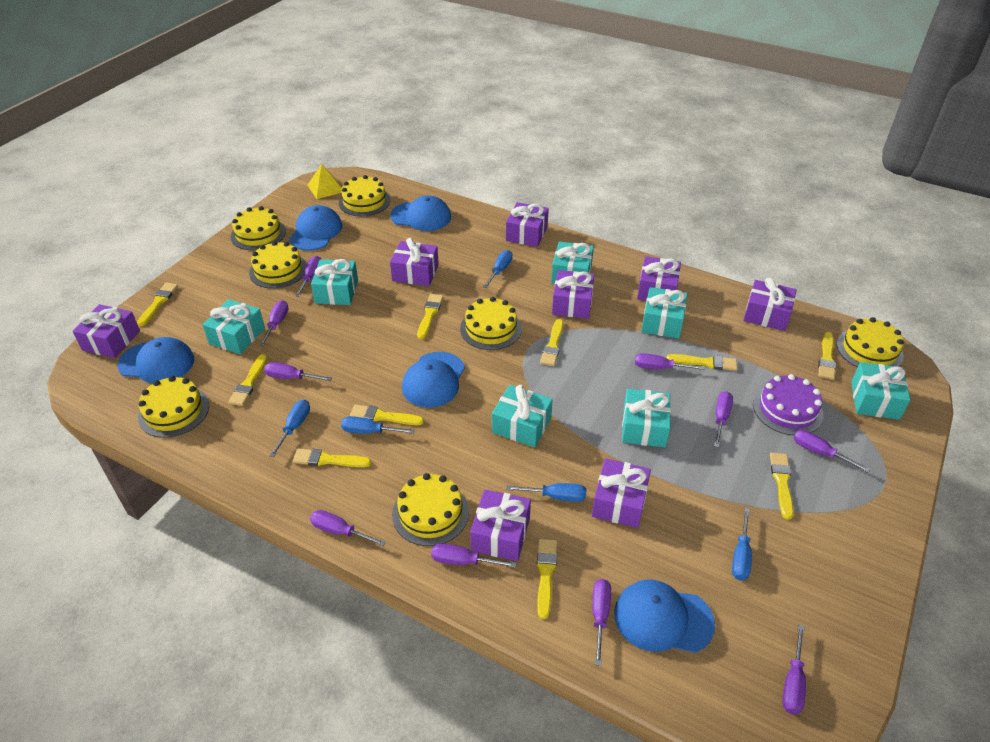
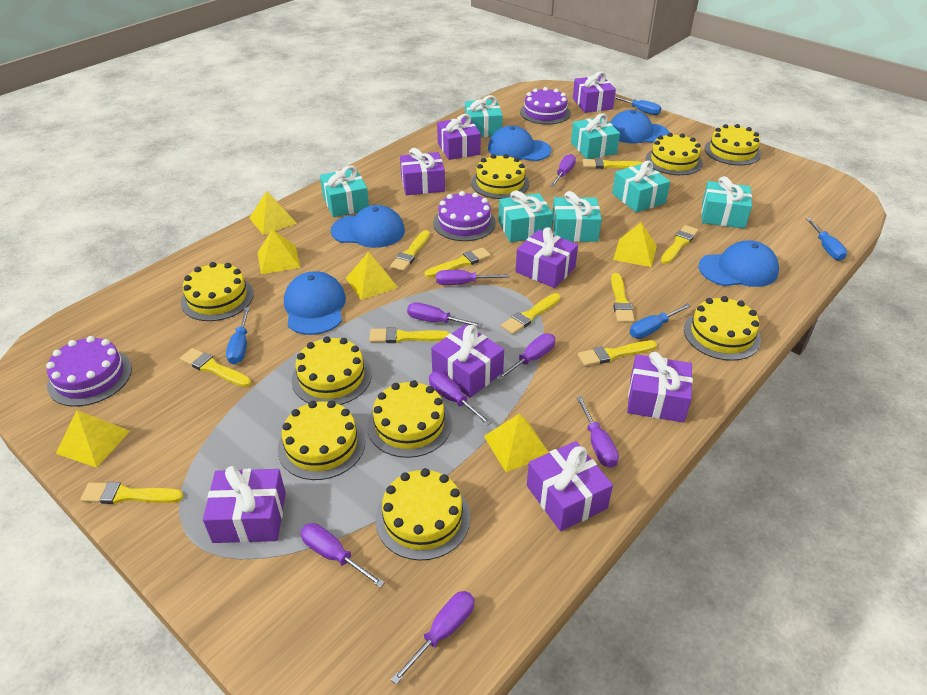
blue screwdriver: 5 -> 4
purple cake: 1 -> 3
purple screwdriver: 10 -> 8
yellow cake: 7 -> 9
yellow pyramid: 1 -> 6

